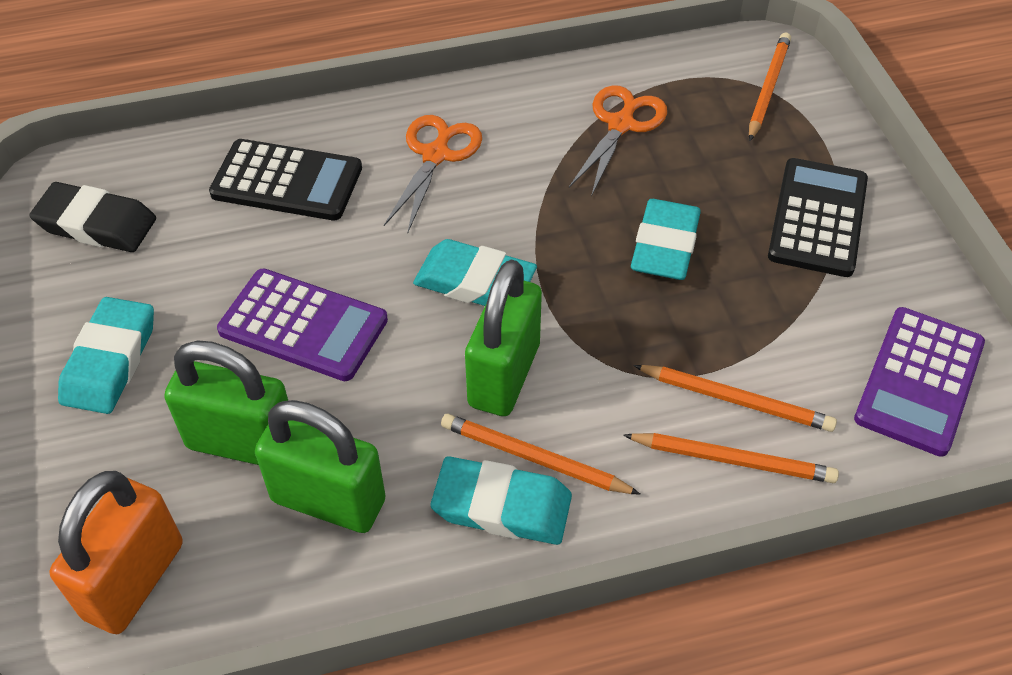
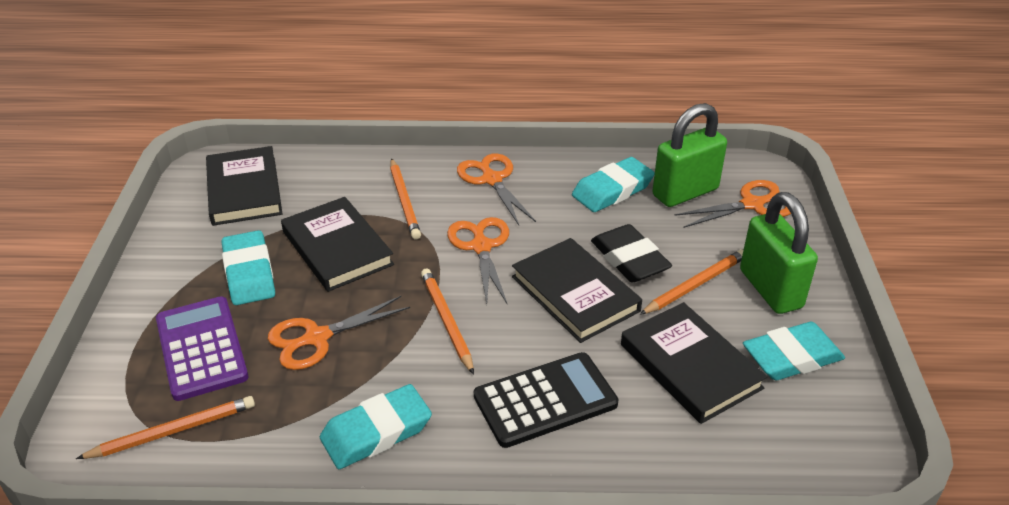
black book: 0 -> 4
black calculator: 2 -> 1
green padlock: 3 -> 2
orange padlock: 1 -> 0
orange scissors: 2 -> 4
purple calculator: 2 -> 1

